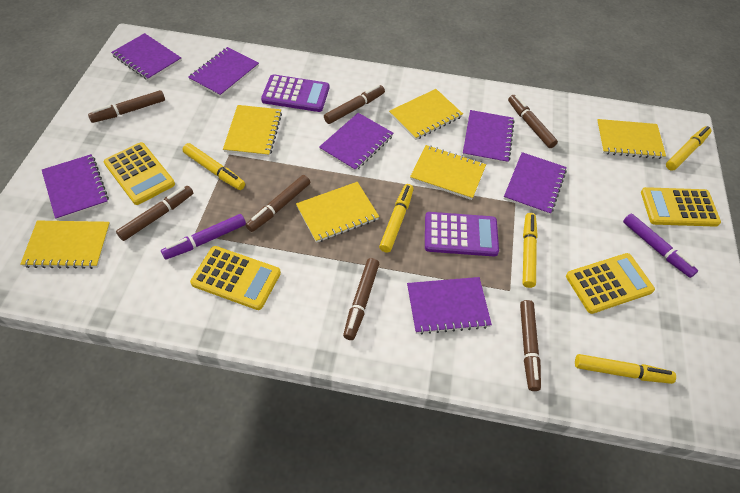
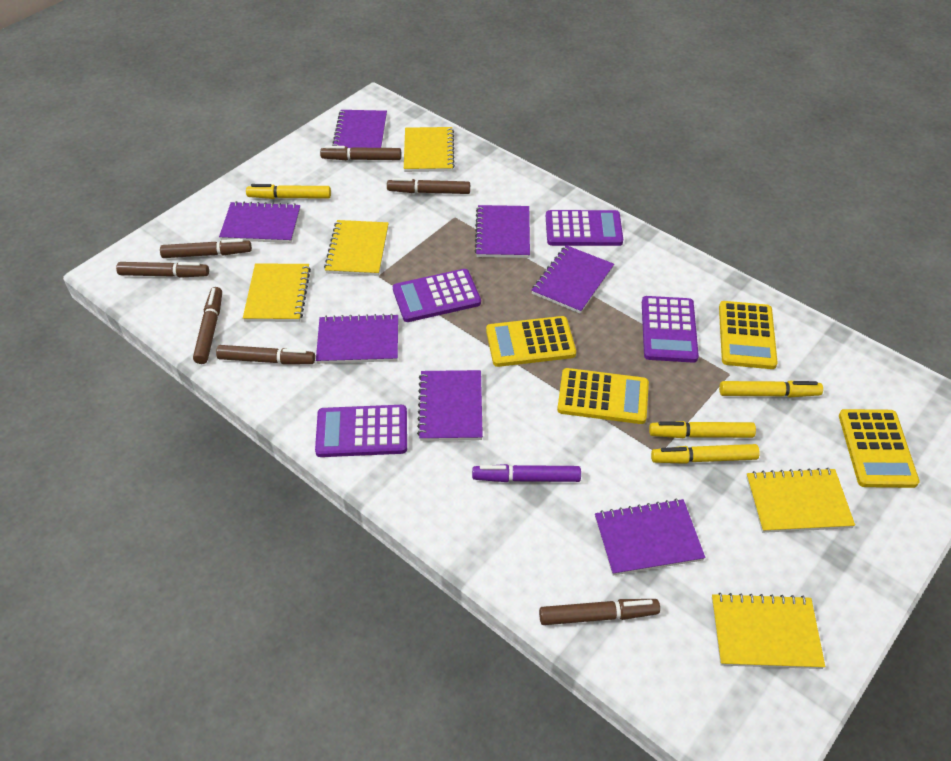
purple calculator: 2 -> 4
purple marker: 2 -> 1
yellow marker: 5 -> 4
yellow notebook: 6 -> 5

